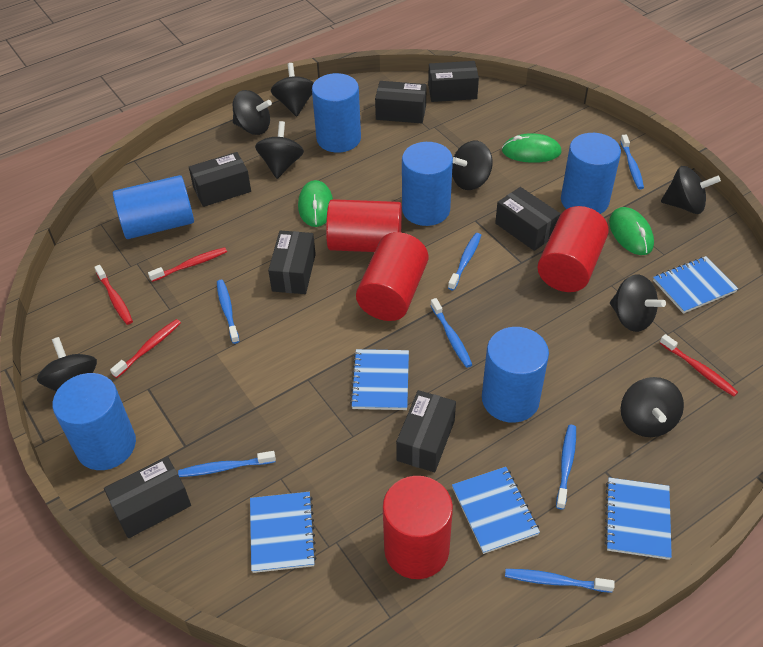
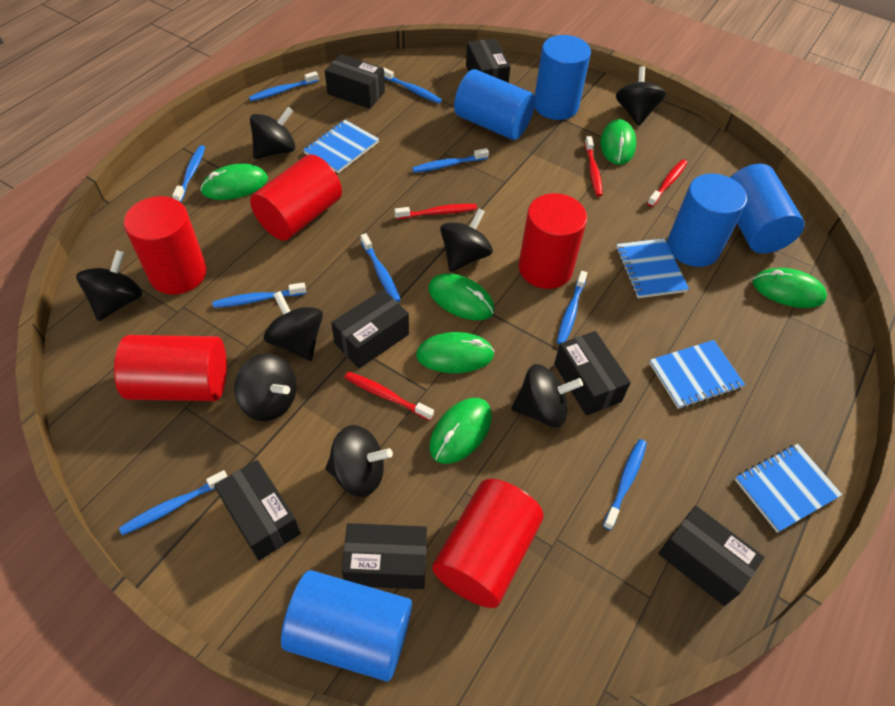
blue cylinder: 6 -> 5
blue notebook: 5 -> 4
blue toothbrush: 7 -> 9
green mouse: 3 -> 6
red cylinder: 4 -> 5

